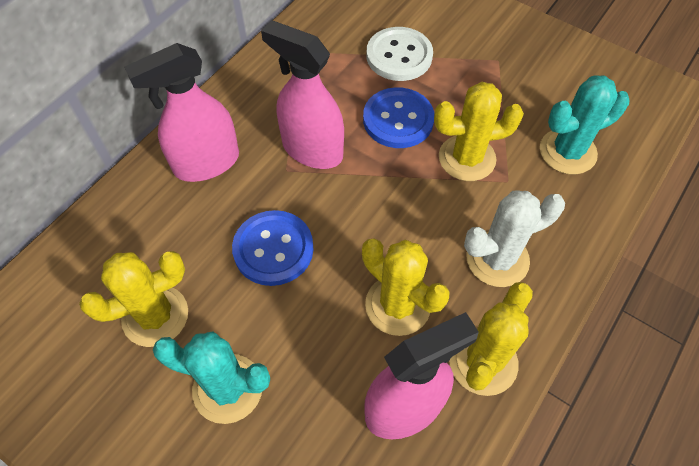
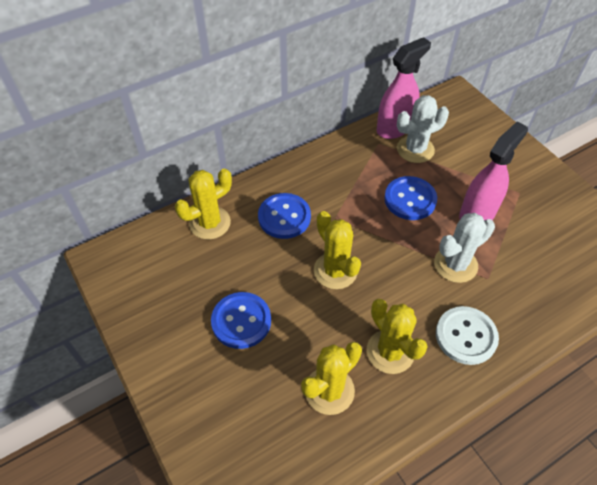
blue button: 2 -> 3
pink spray bottle: 3 -> 2
turquoise cactus: 2 -> 0
white cactus: 1 -> 2

